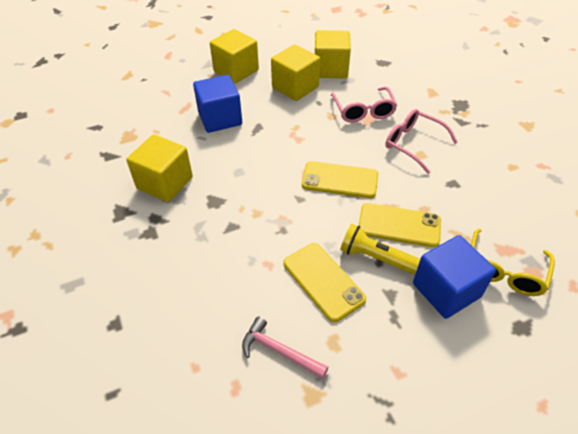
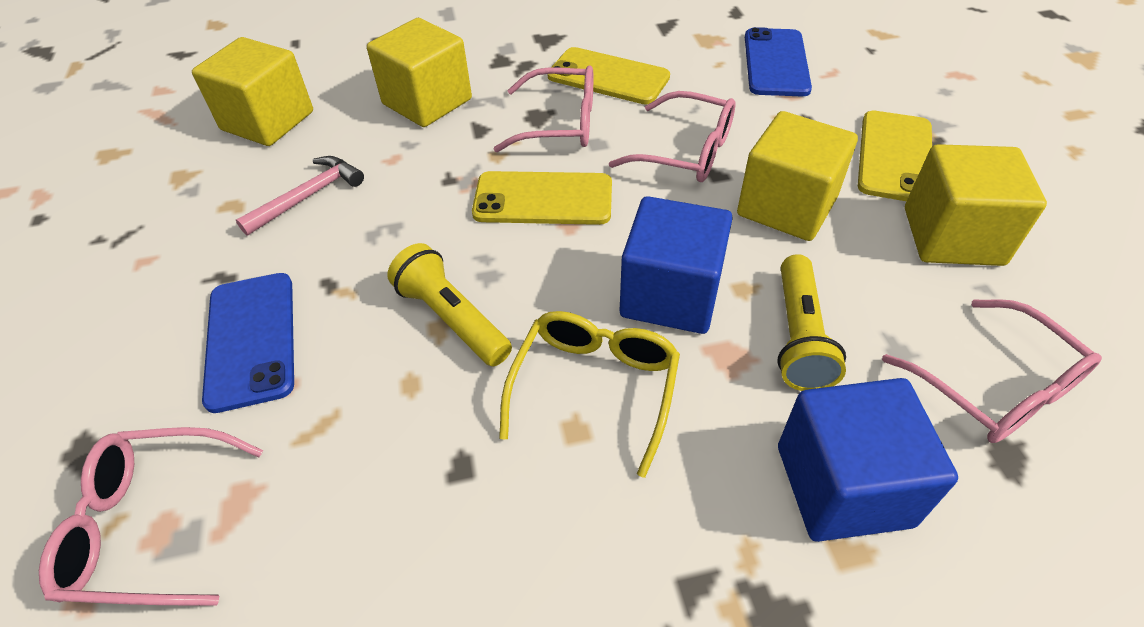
blue phone: 0 -> 2
pink glasses: 2 -> 4
yellow flashlight: 1 -> 2

